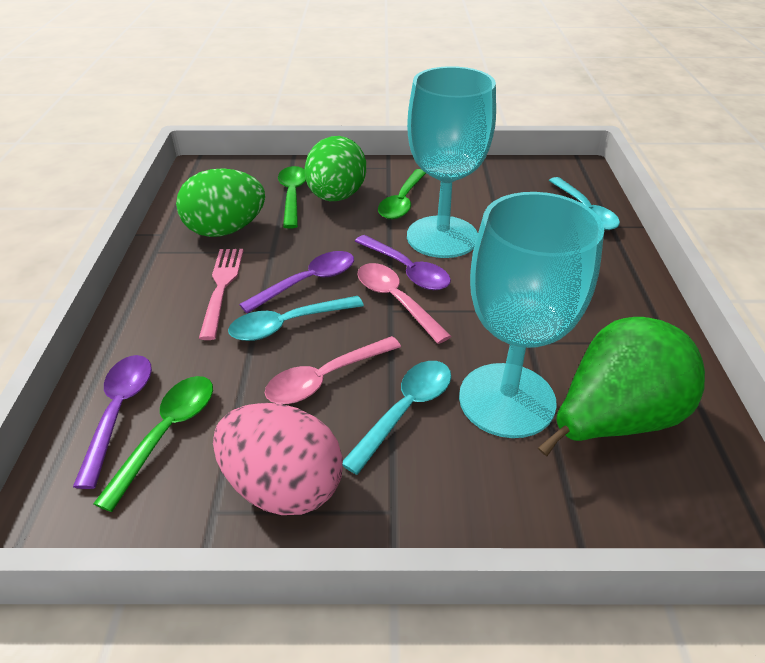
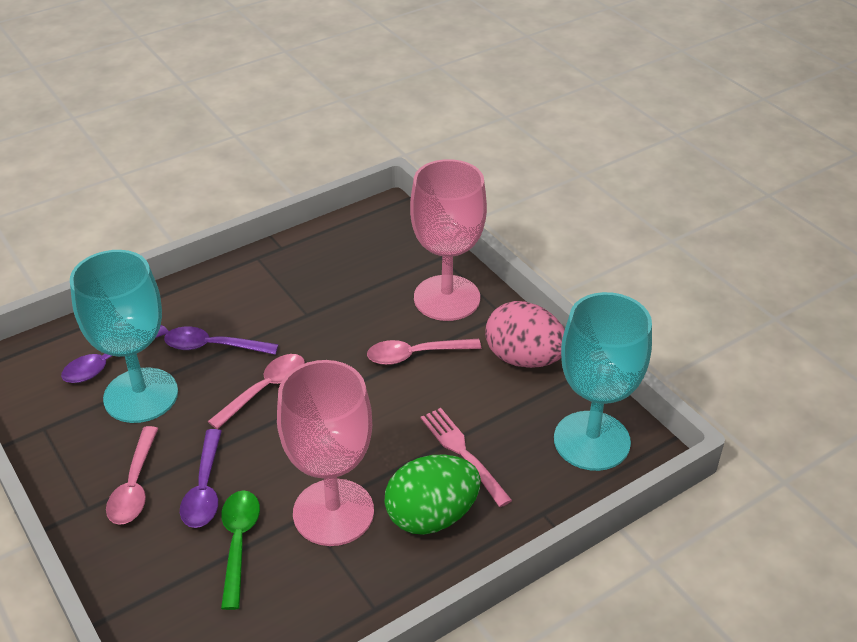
green egg: 2 -> 1
green pear: 1 -> 0
green spoon: 3 -> 1
pink goblet: 0 -> 2
pink spoon: 2 -> 3
turquoise spoon: 3 -> 0

